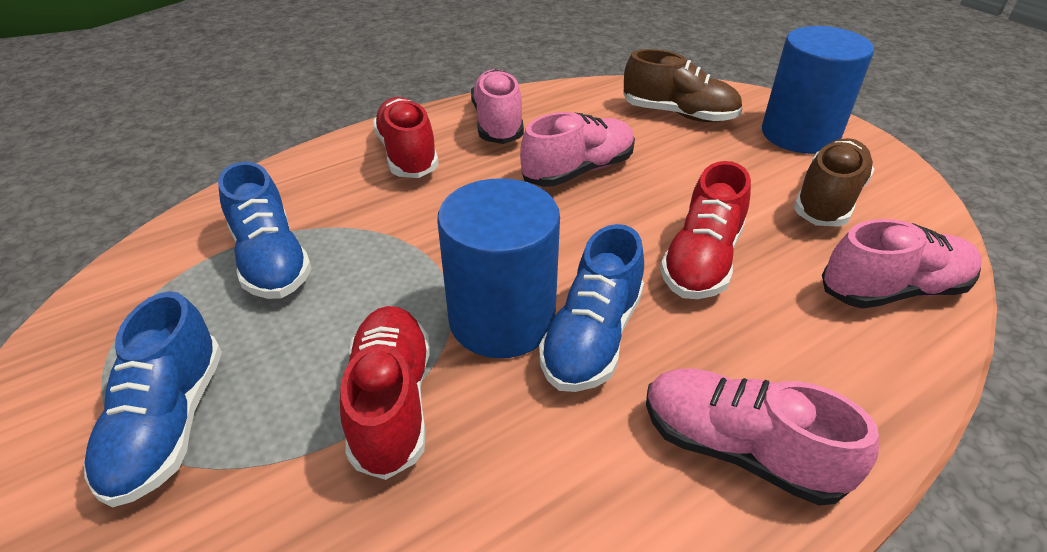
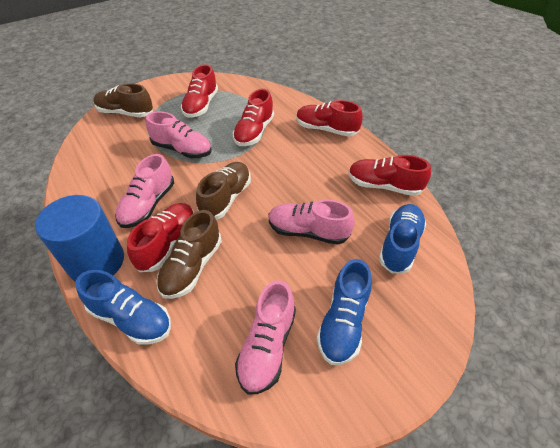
blue cylinder: 2 -> 1
brown shoe: 2 -> 3
red shoe: 3 -> 5

